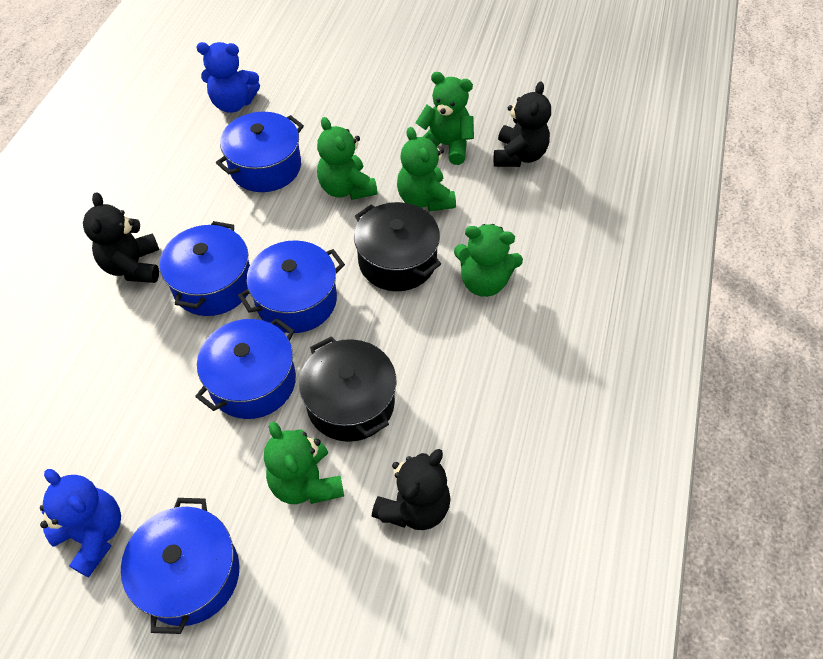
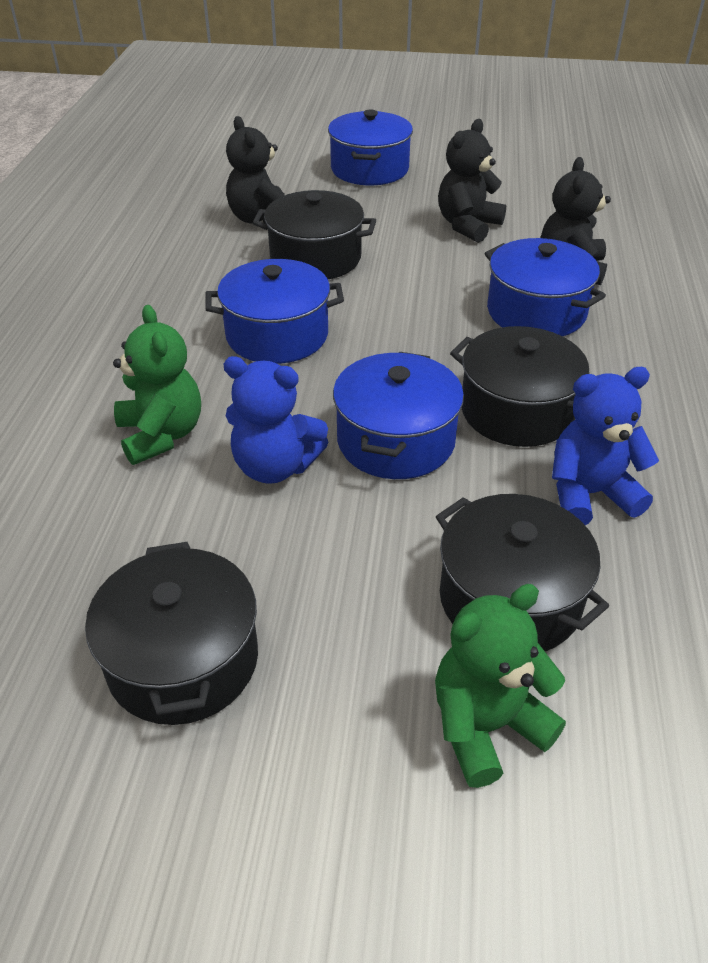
black pot: 2 -> 4
blue pot: 5 -> 4
green teddy bear: 5 -> 2

